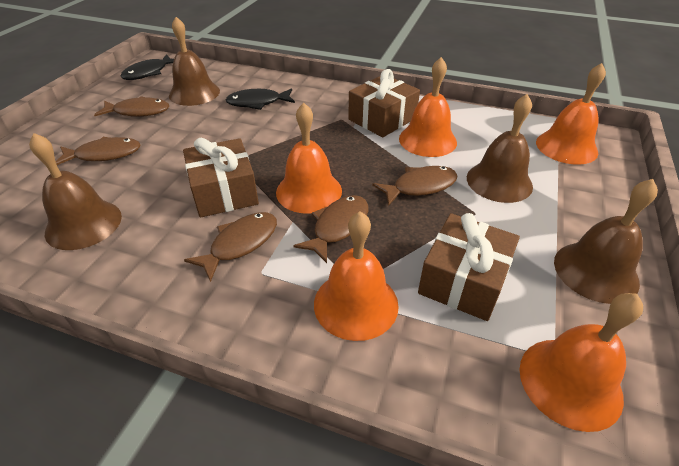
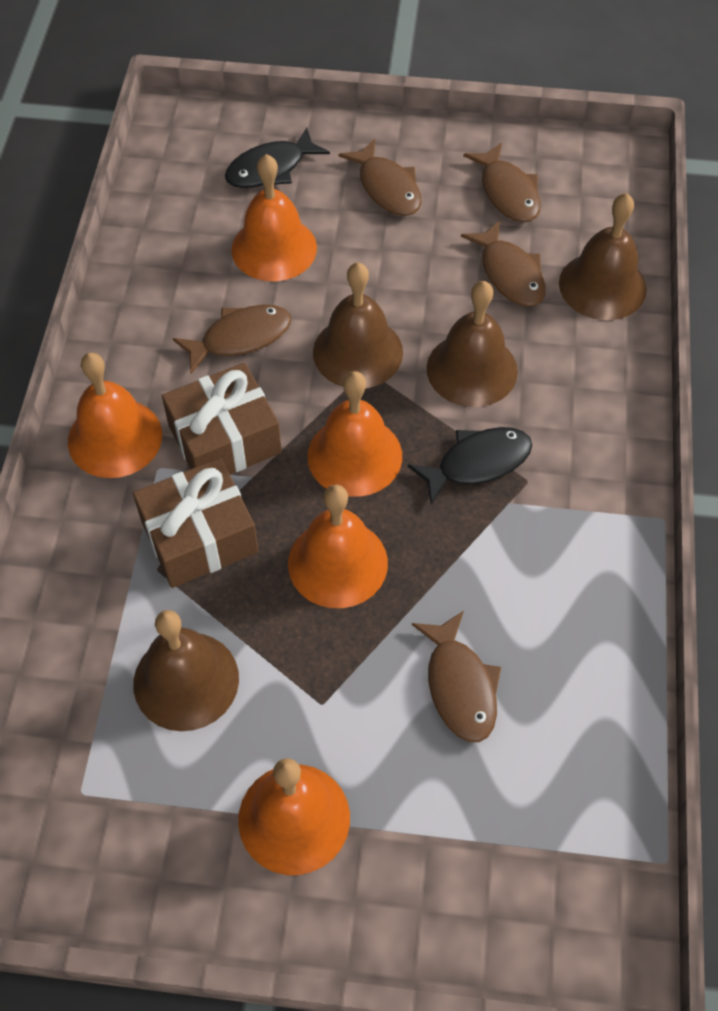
brown gift: 3 -> 2

